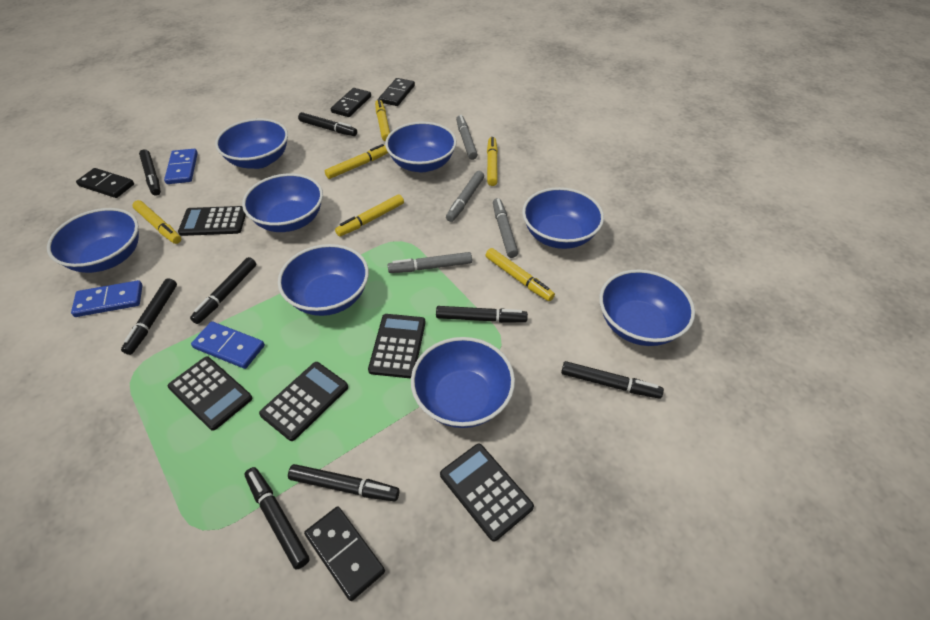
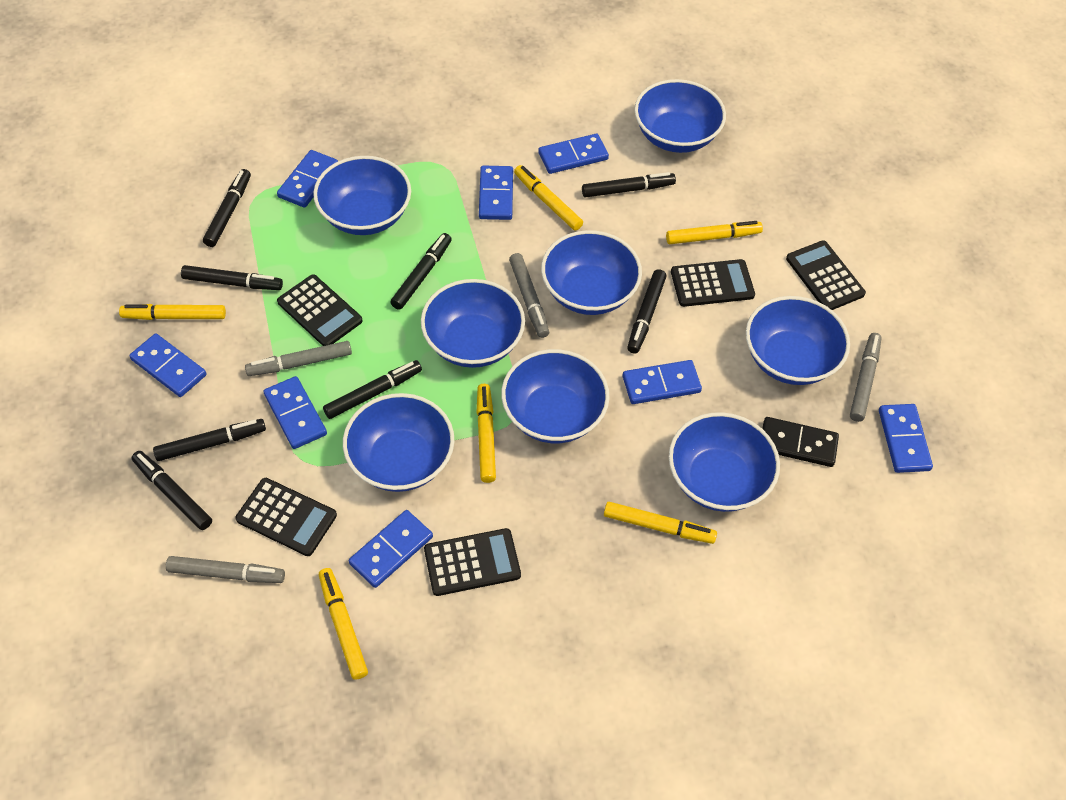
black domino: 4 -> 1
blue domino: 3 -> 8

